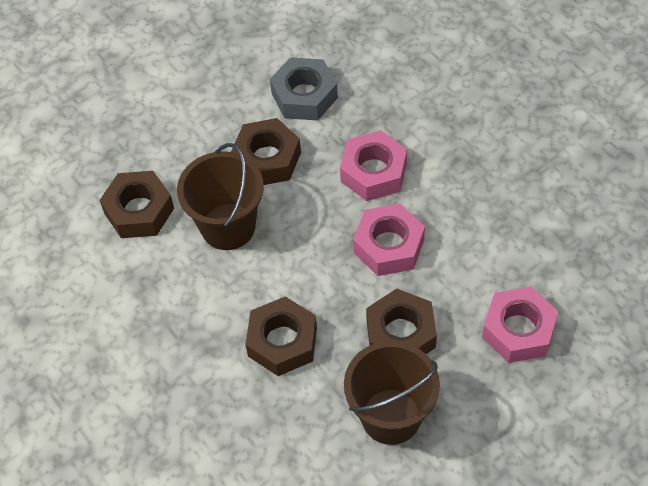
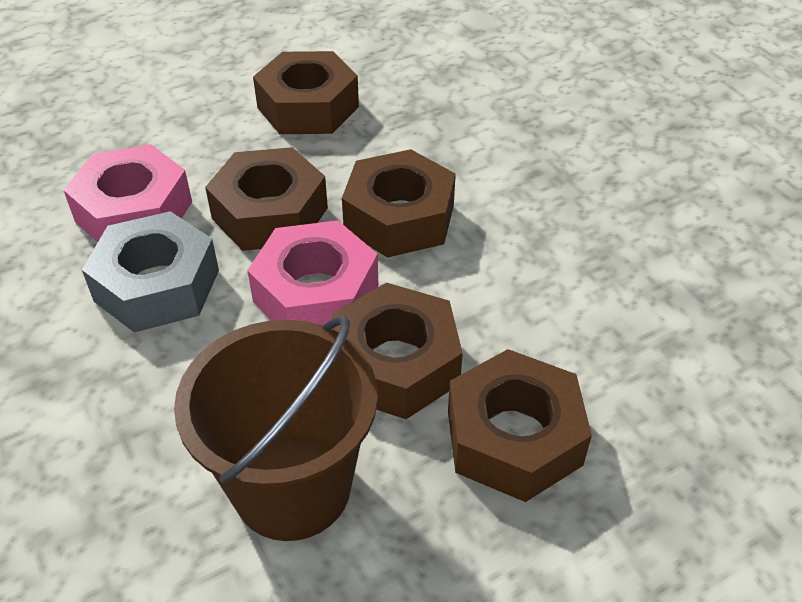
brown bucket: 2 -> 1
brown nut: 4 -> 5
pink nut: 3 -> 2

